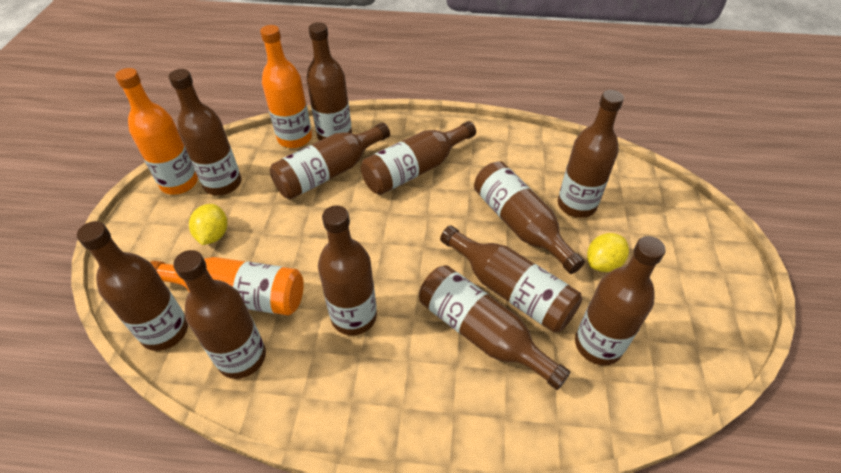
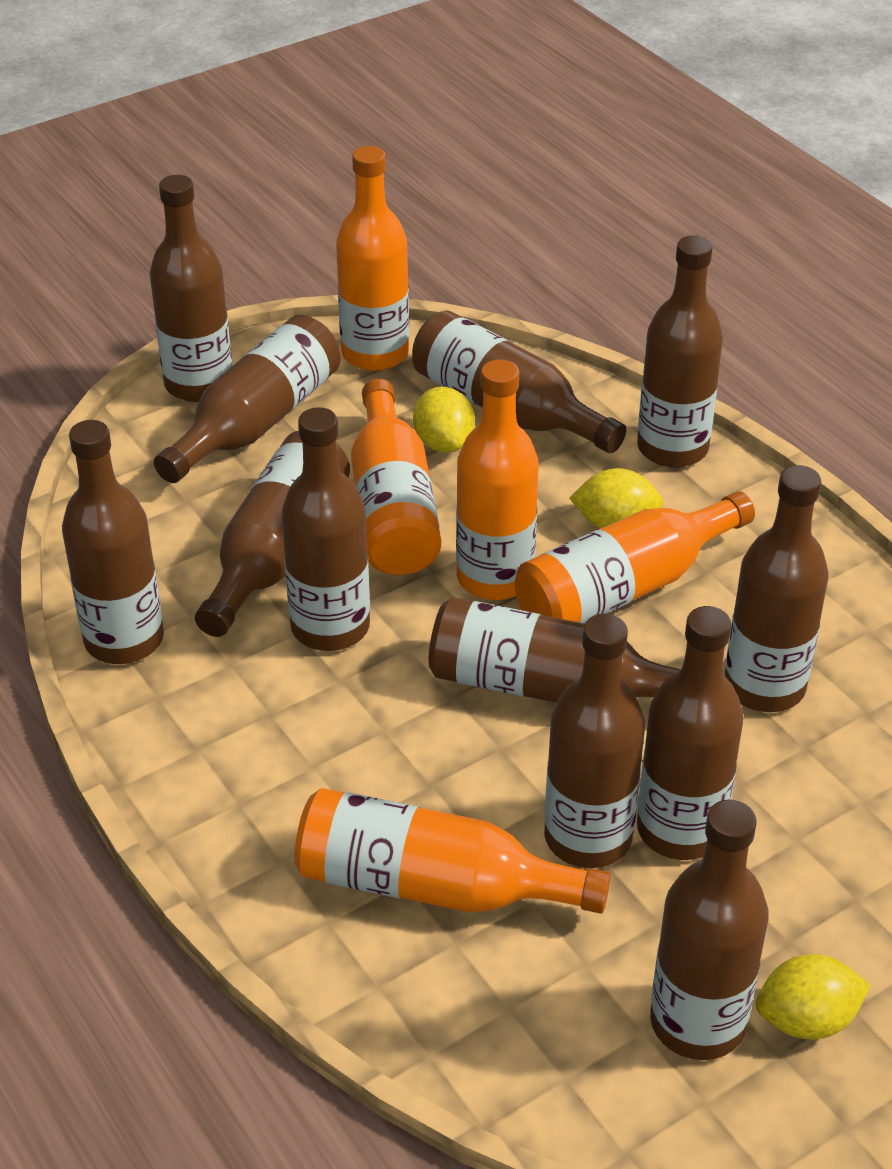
orange bottle: 3 -> 5
yellow lemon: 2 -> 3

